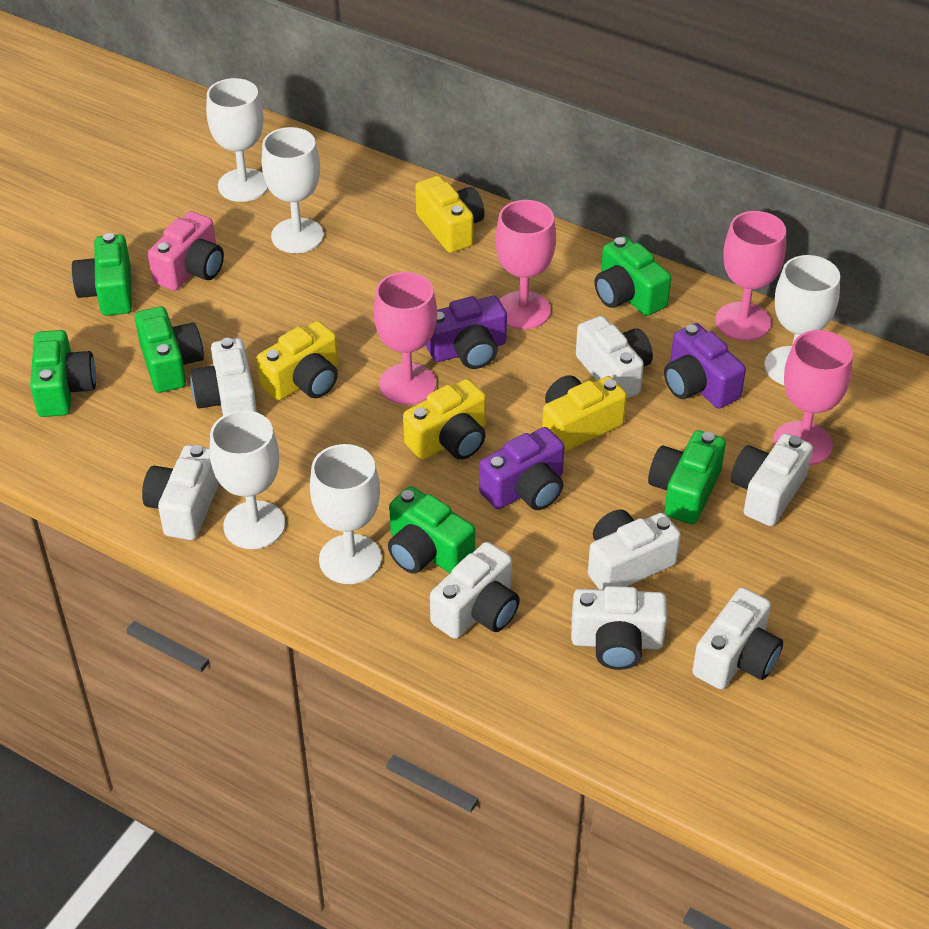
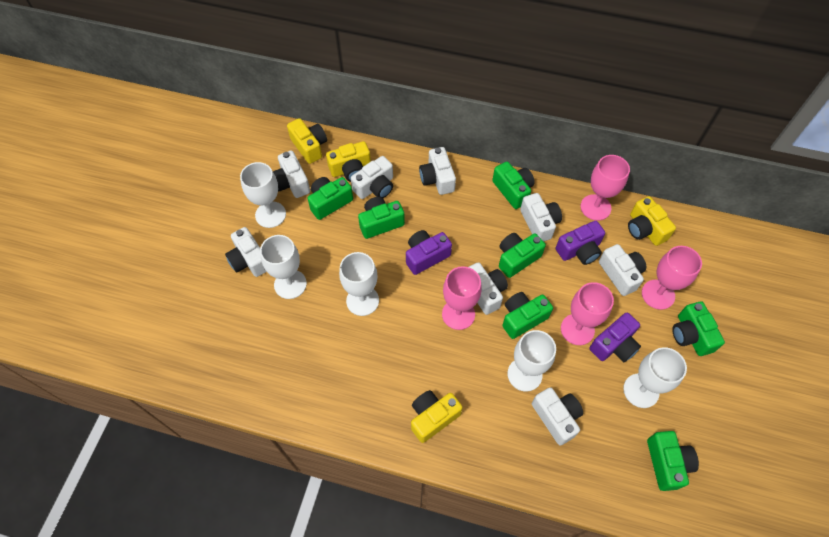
green camera: 6 -> 7
pink camera: 1 -> 0

